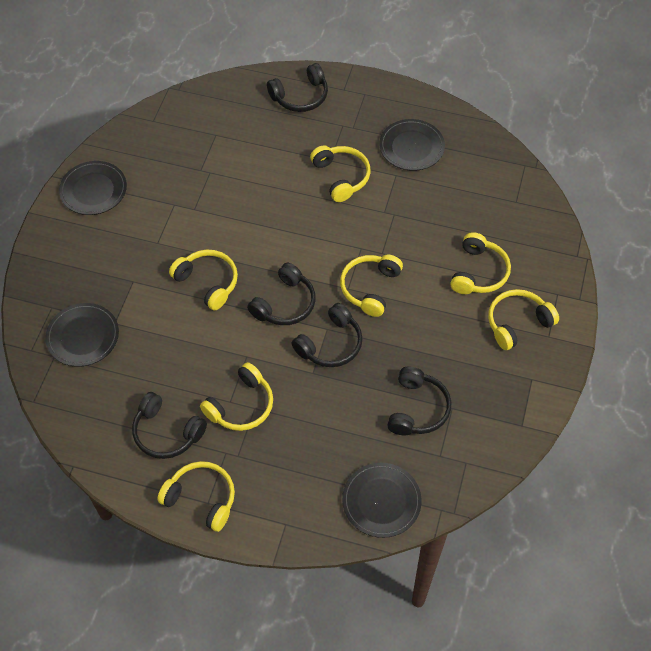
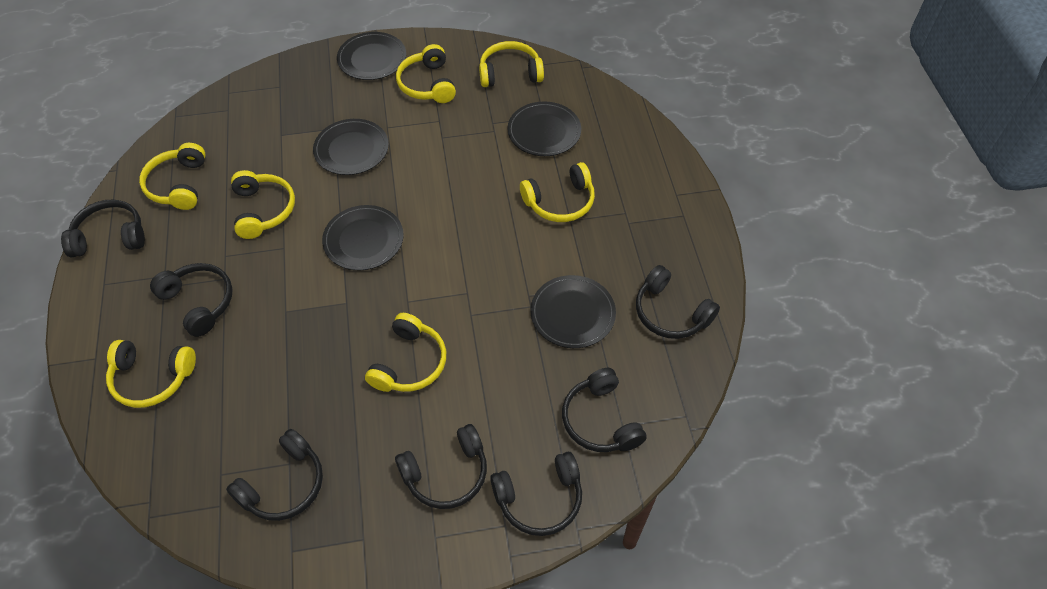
black headphones: 5 -> 7
black plate: 4 -> 5

